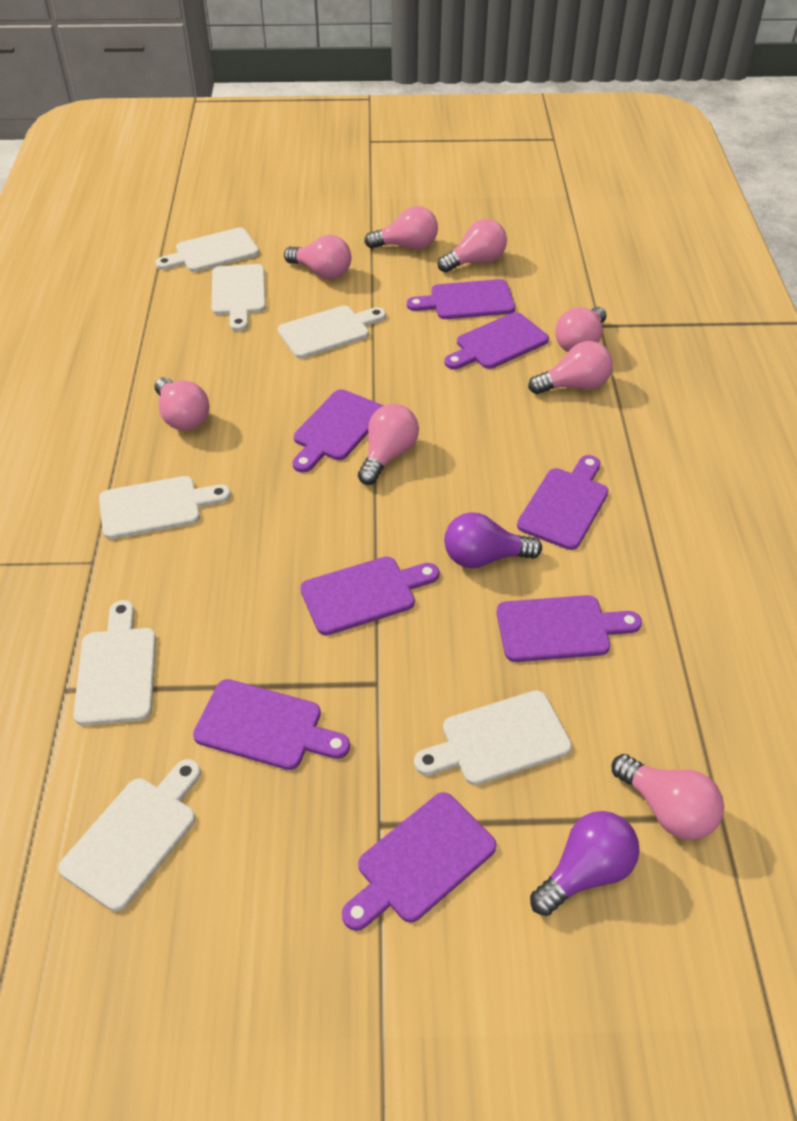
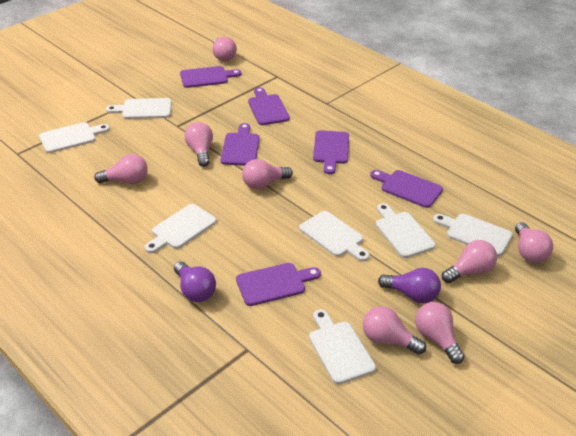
purple cutting board: 8 -> 6

